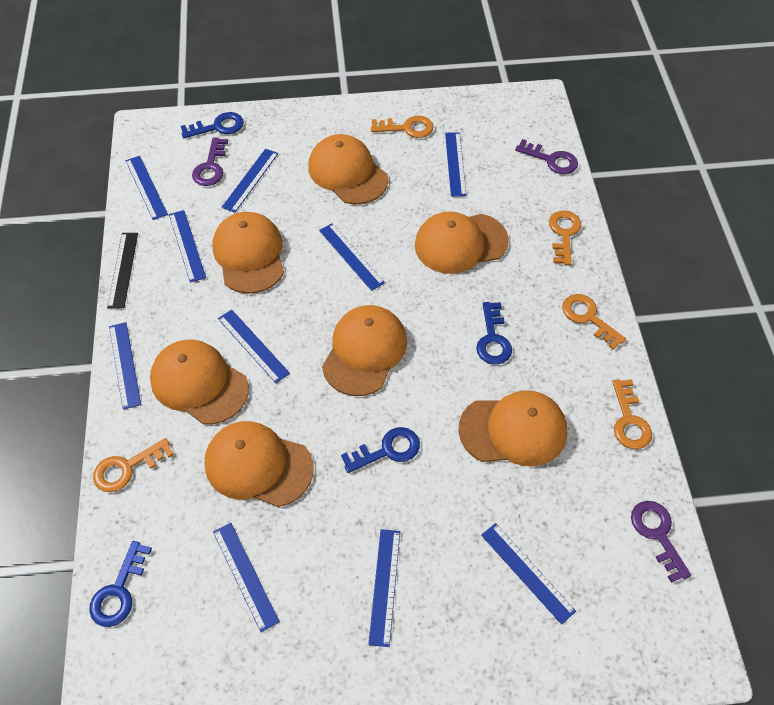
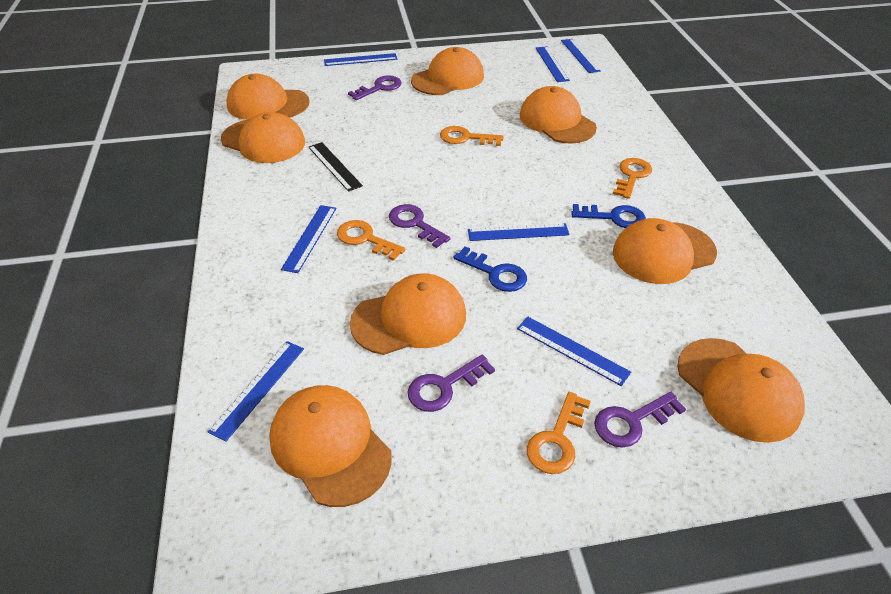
blue key: 4 -> 2
blue ruler: 10 -> 7
orange cap: 7 -> 8
orange key: 5 -> 4
purple key: 3 -> 4

